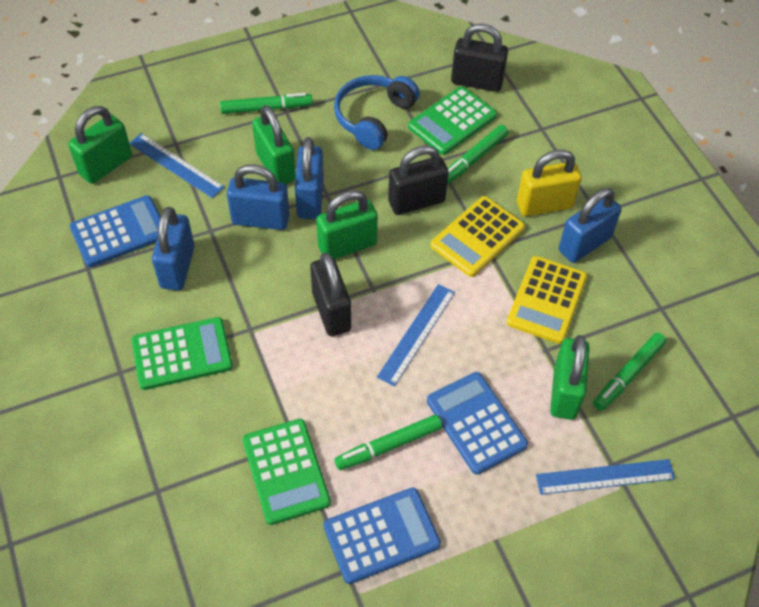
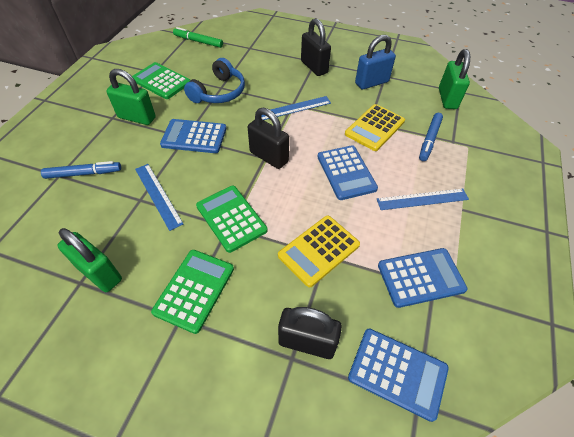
blue calculator: 3 -> 4
blue marker: 0 -> 2
blue padlock: 4 -> 1
green marker: 4 -> 1
green padlock: 4 -> 3
yellow padlock: 1 -> 0

